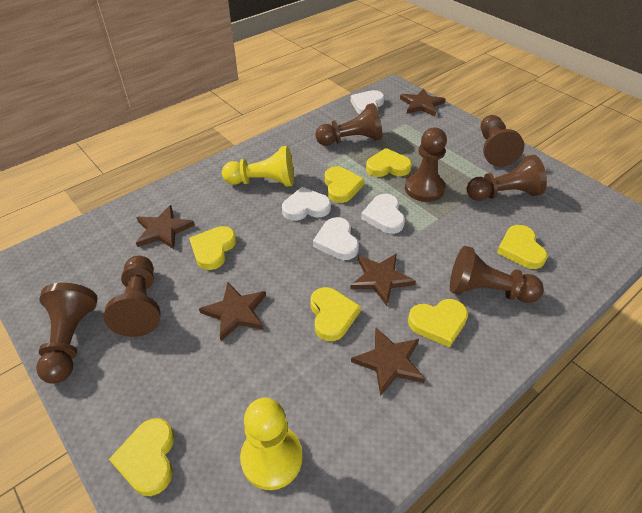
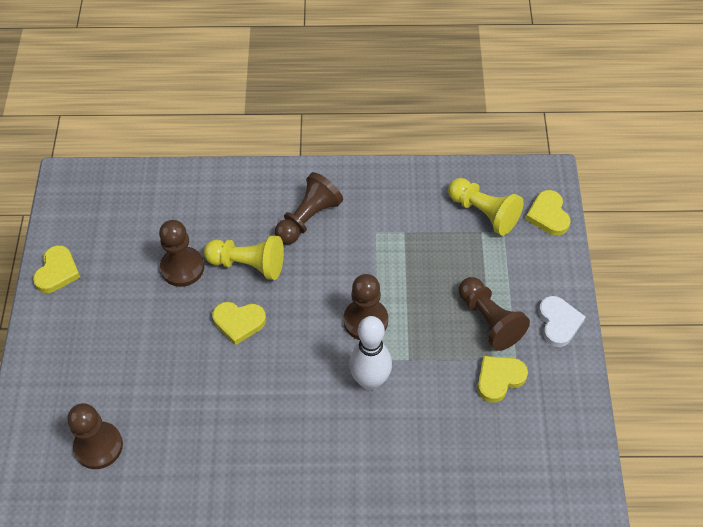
brown pawn: 7 -> 5
brown star: 5 -> 0
white bowling pin: 0 -> 1
white heart: 4 -> 1
yellow heart: 7 -> 4

